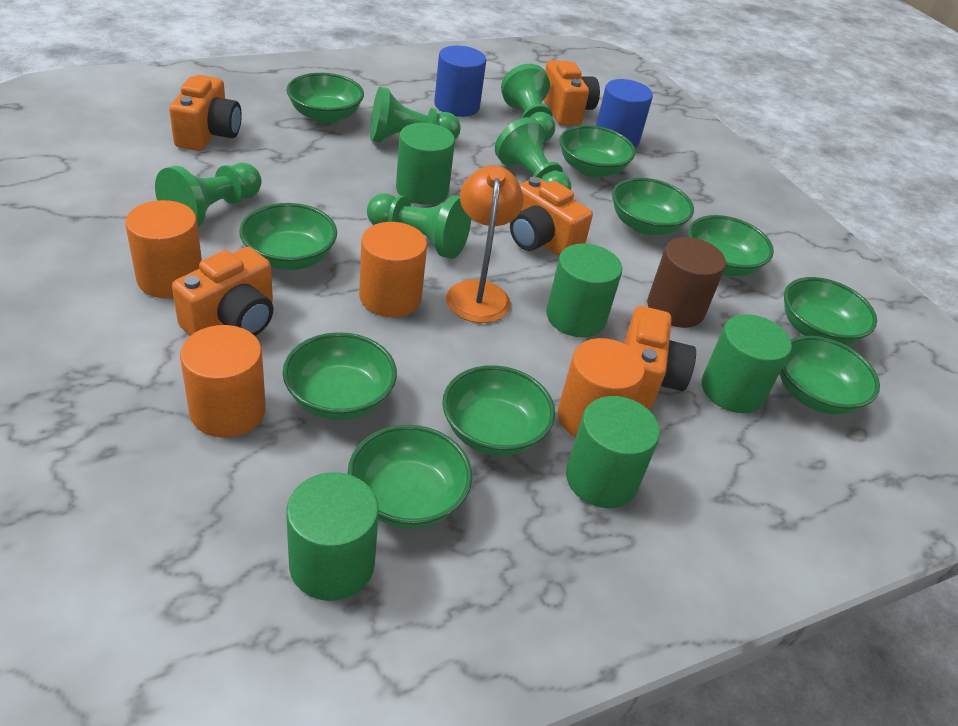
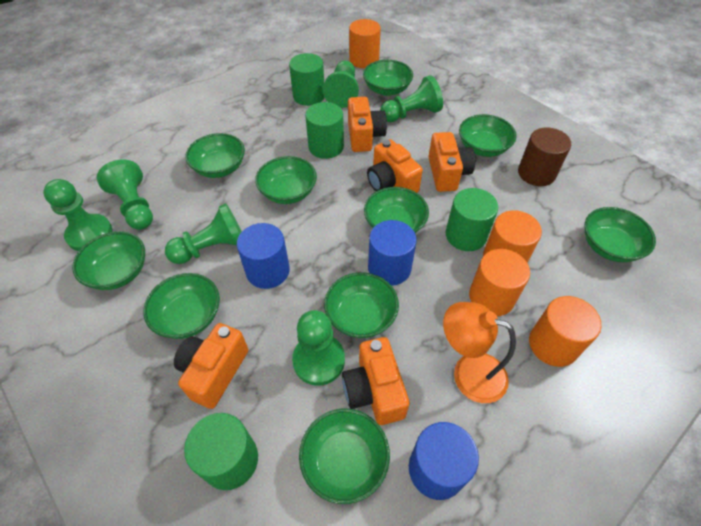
blue cylinder: 2 -> 3
green cylinder: 5 -> 4
green pawn: 5 -> 6

